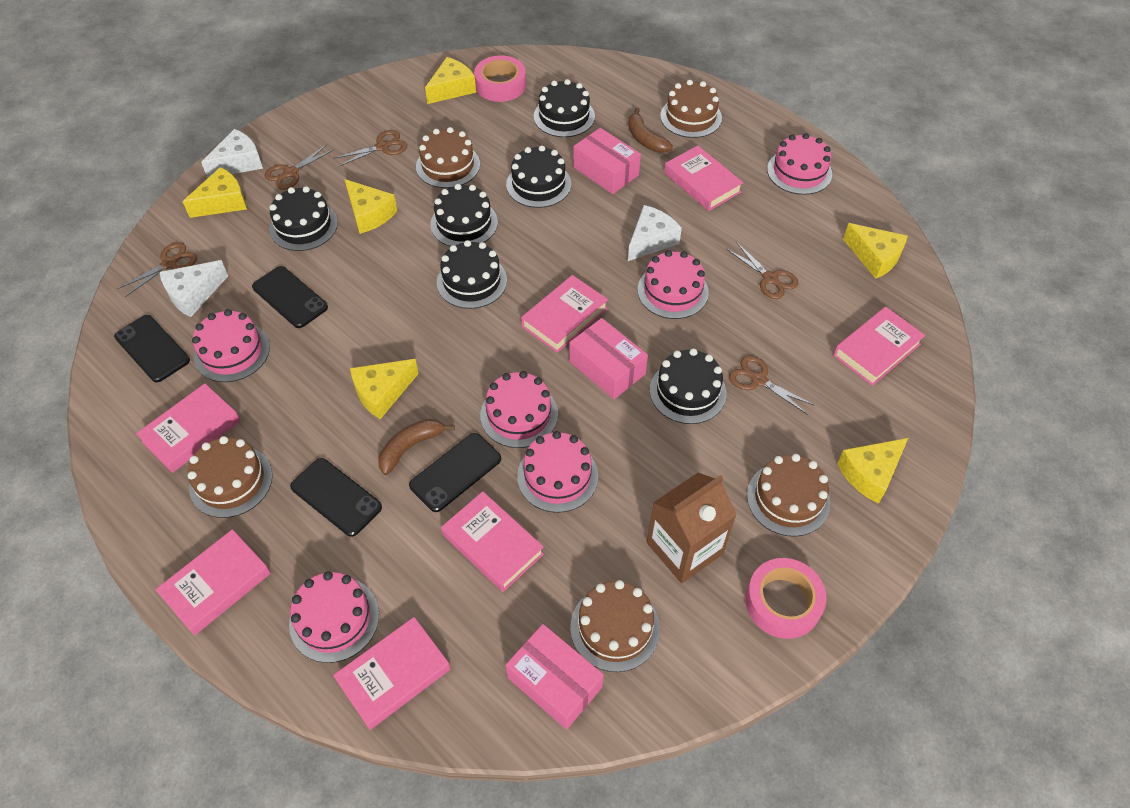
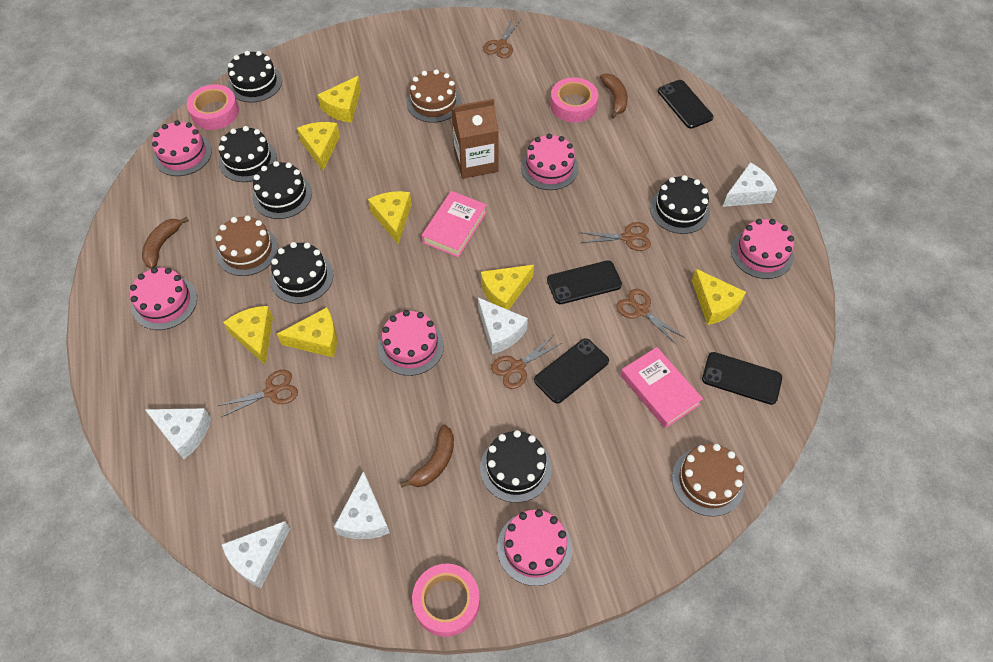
brown banana: 2 -> 3
brown cake: 5 -> 3
pink book: 7 -> 2
pink box: 3 -> 0
pink tape: 2 -> 3
white cheese: 3 -> 5
yellow cheese: 6 -> 7

